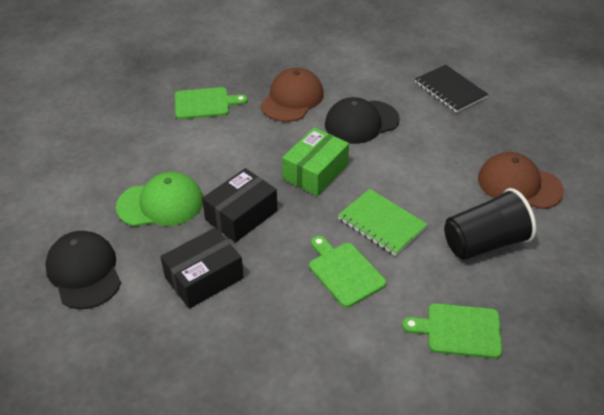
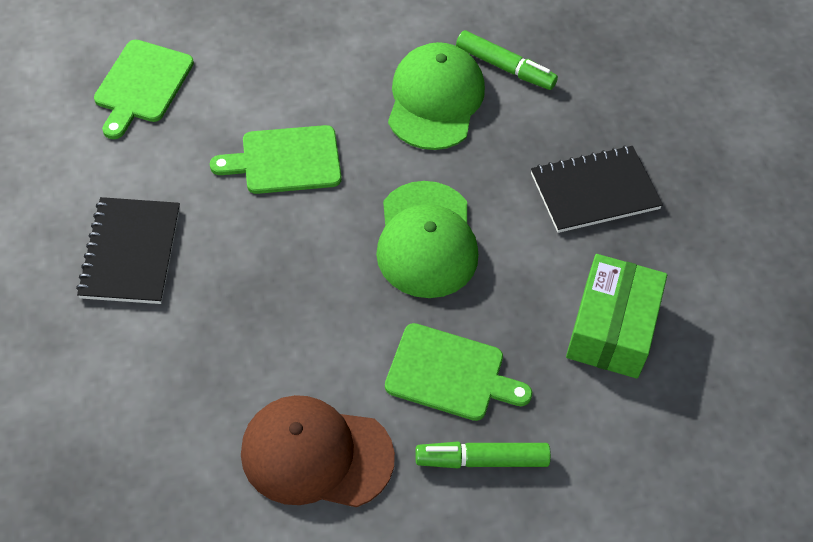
black box: 2 -> 0
black cap: 2 -> 0
black cup: 1 -> 0
black notebook: 1 -> 2
brown cap: 2 -> 1
green cap: 1 -> 2
green marker: 0 -> 2
green notebook: 1 -> 0

